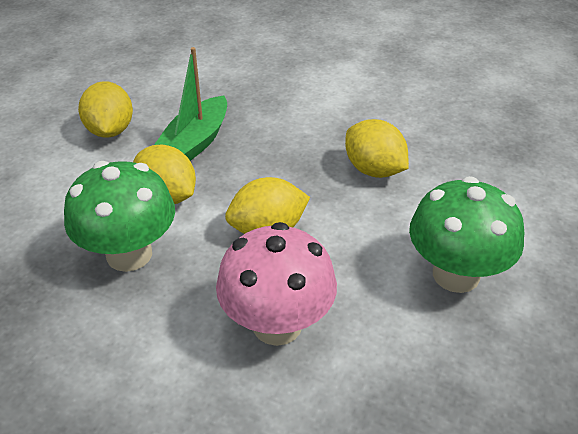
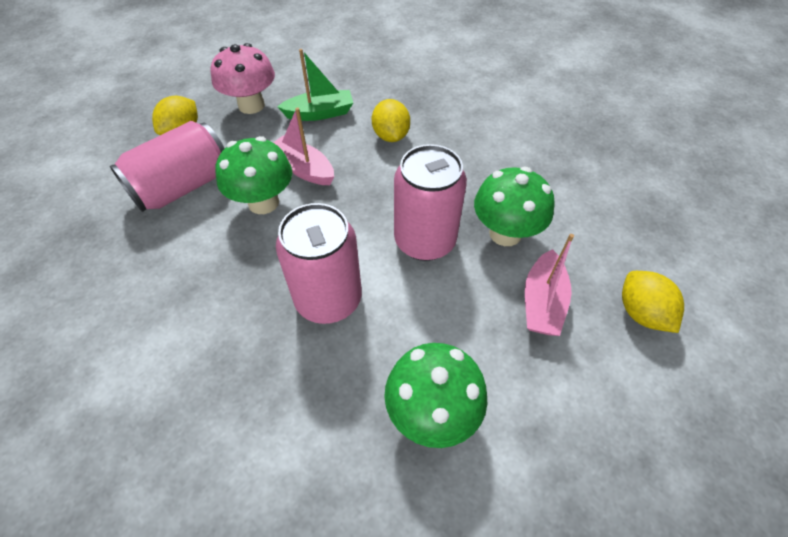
green mushroom: 2 -> 3
pink boat: 0 -> 2
pink can: 0 -> 3
yellow lemon: 4 -> 3

